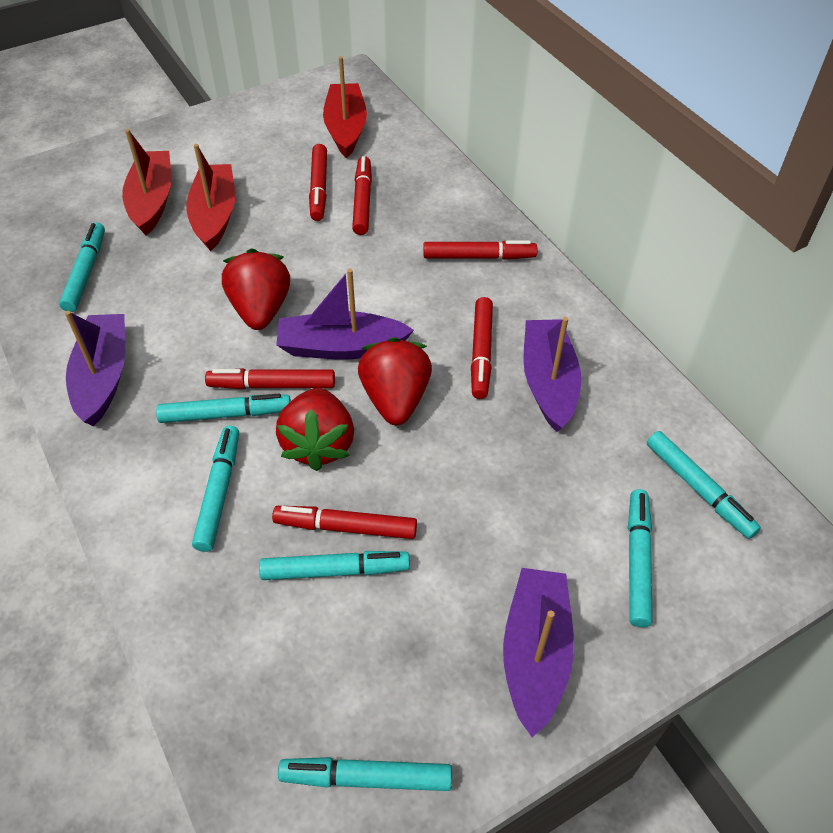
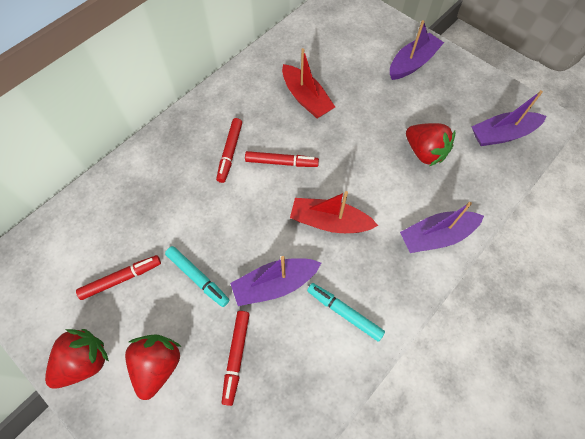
red boat: 3 -> 2
red marker: 6 -> 4
turquoise marker: 7 -> 2

